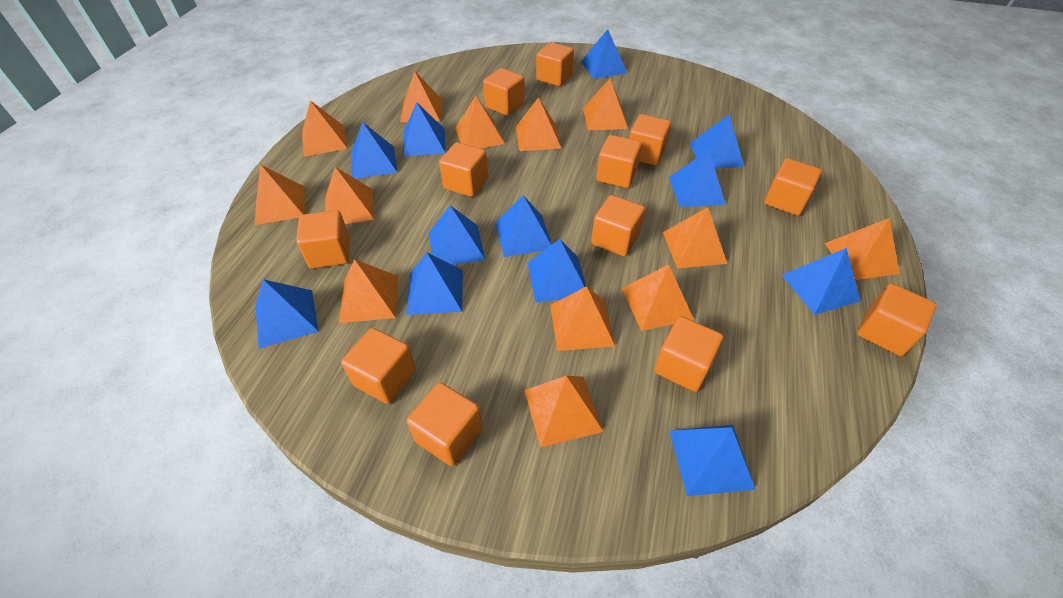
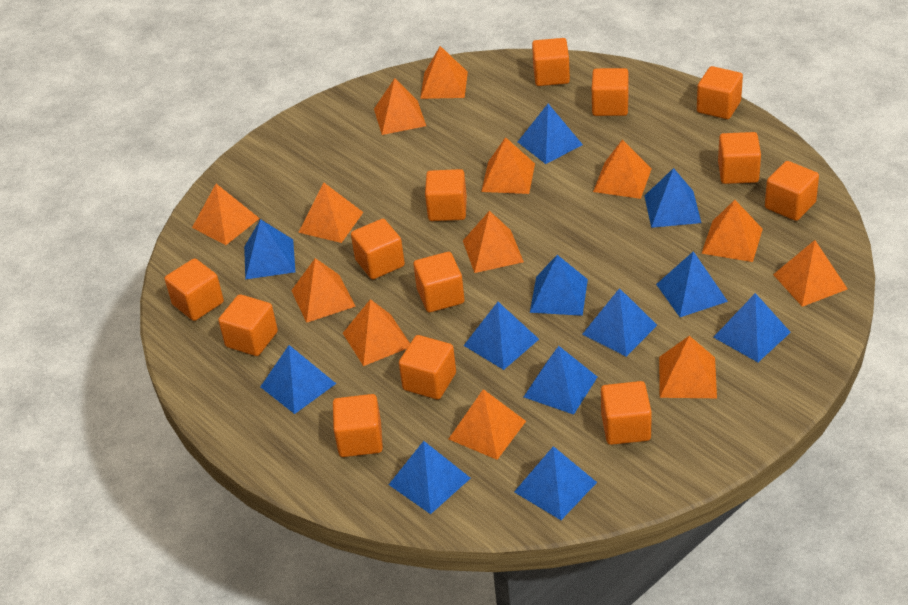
orange cube: 12 -> 13

